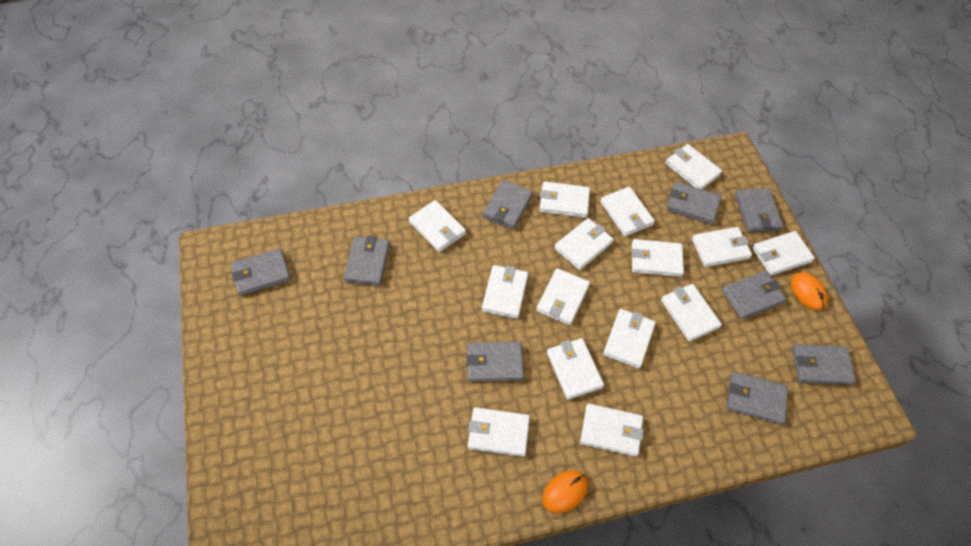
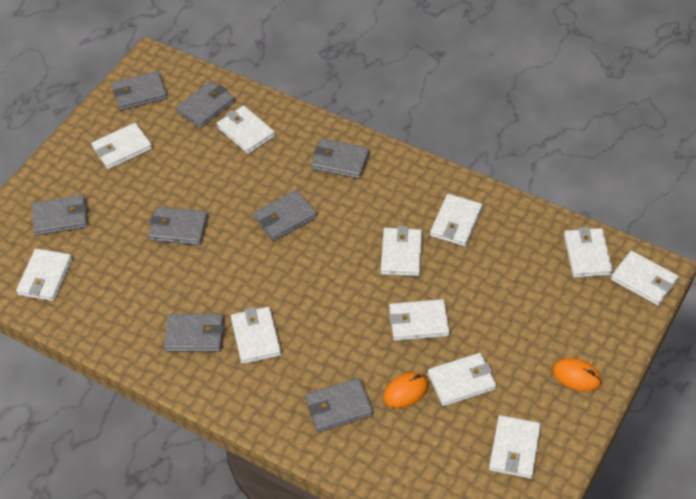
grey wallet: 9 -> 8
white wallet: 15 -> 11

